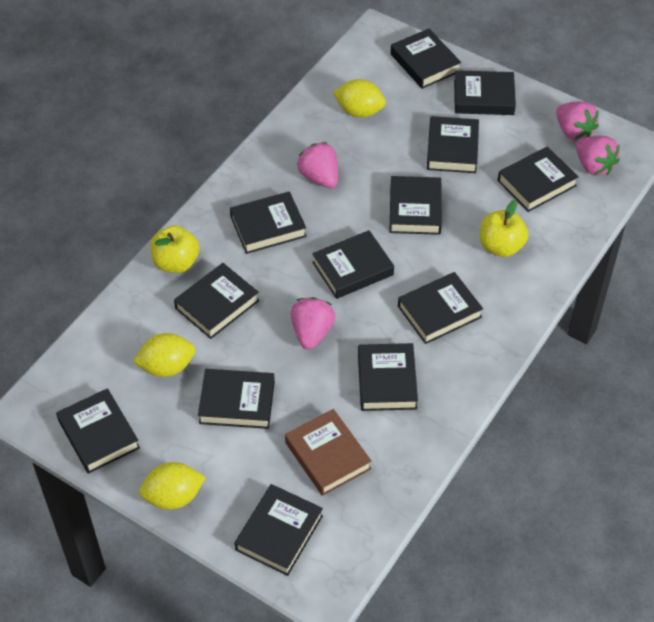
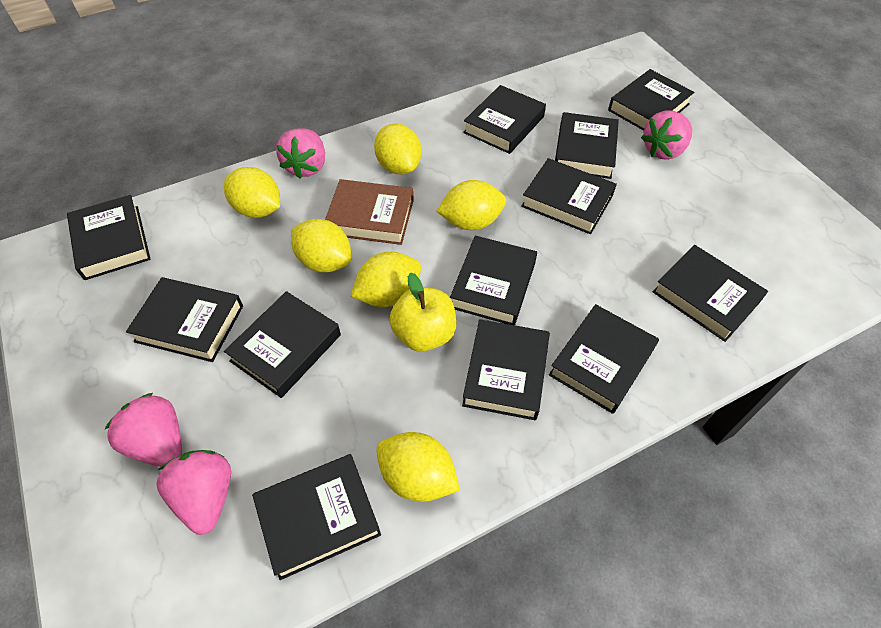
black book: 13 -> 12
yellow apple: 2 -> 1
yellow lemon: 3 -> 6

